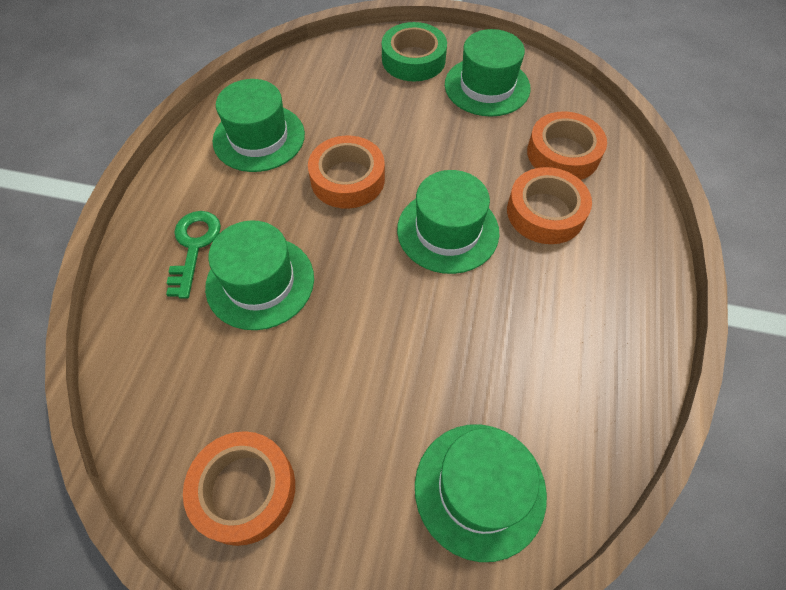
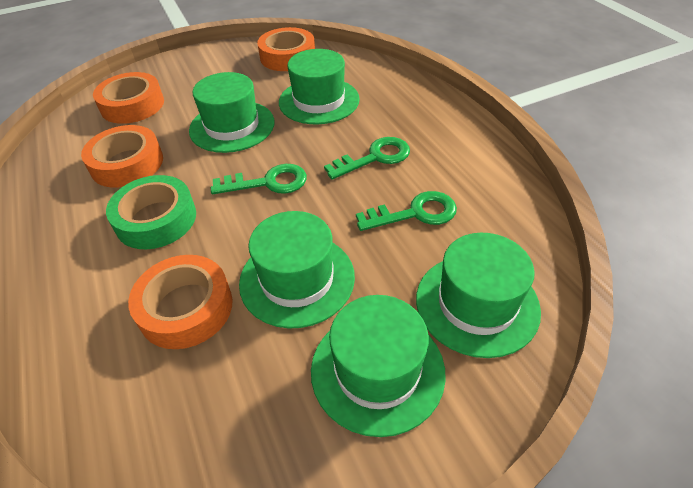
green key: 1 -> 3

